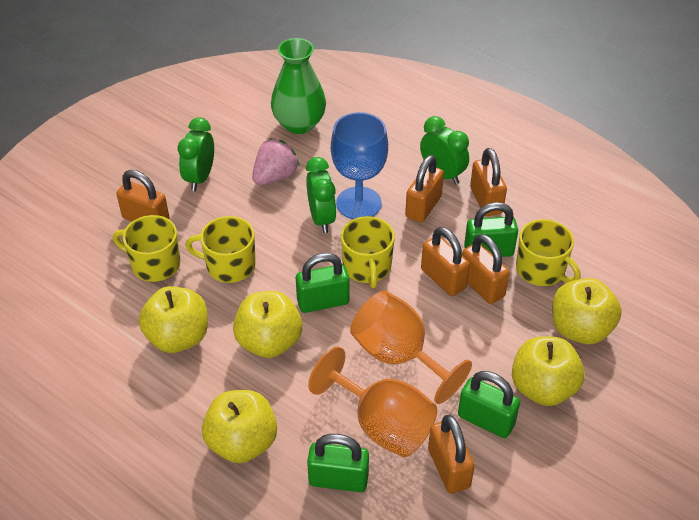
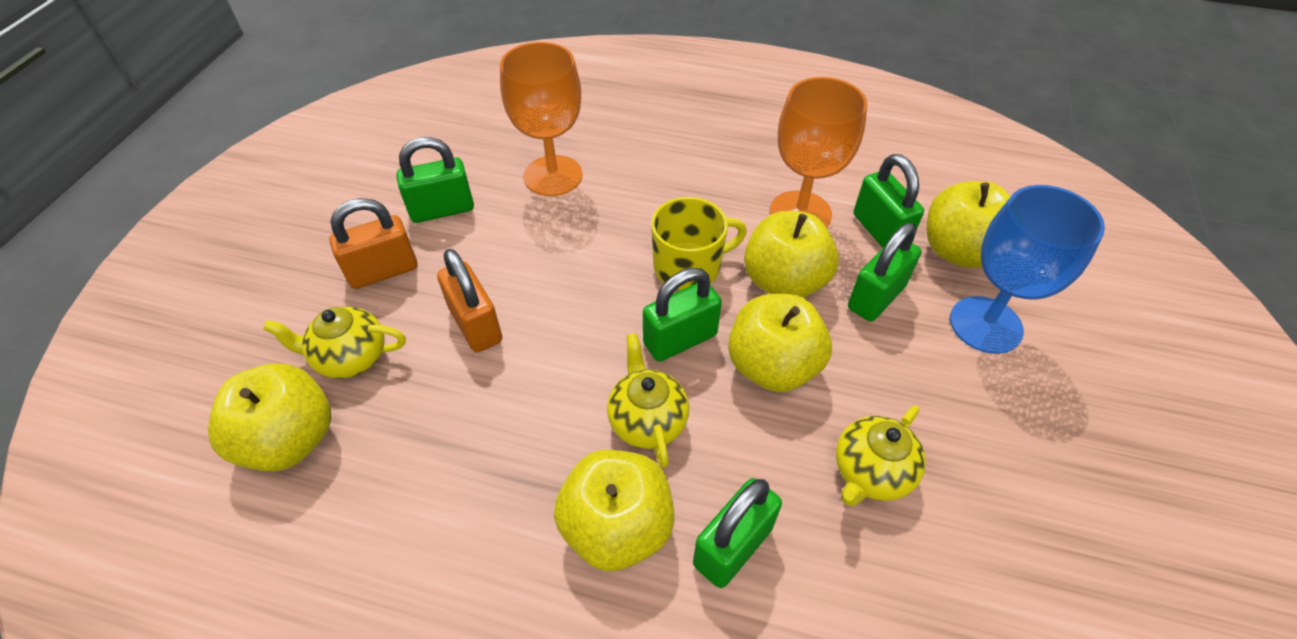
green clock: 3 -> 0
green padlock: 4 -> 5
green vase: 1 -> 0
orange padlock: 6 -> 2
pink strawberry: 1 -> 0
yellow mug: 4 -> 1
yellow teapot: 0 -> 3

